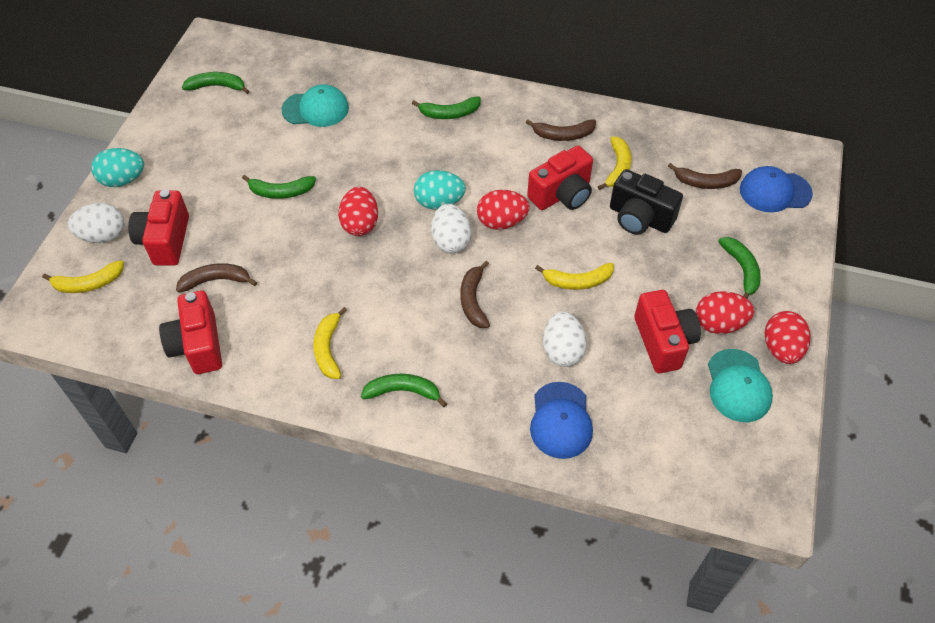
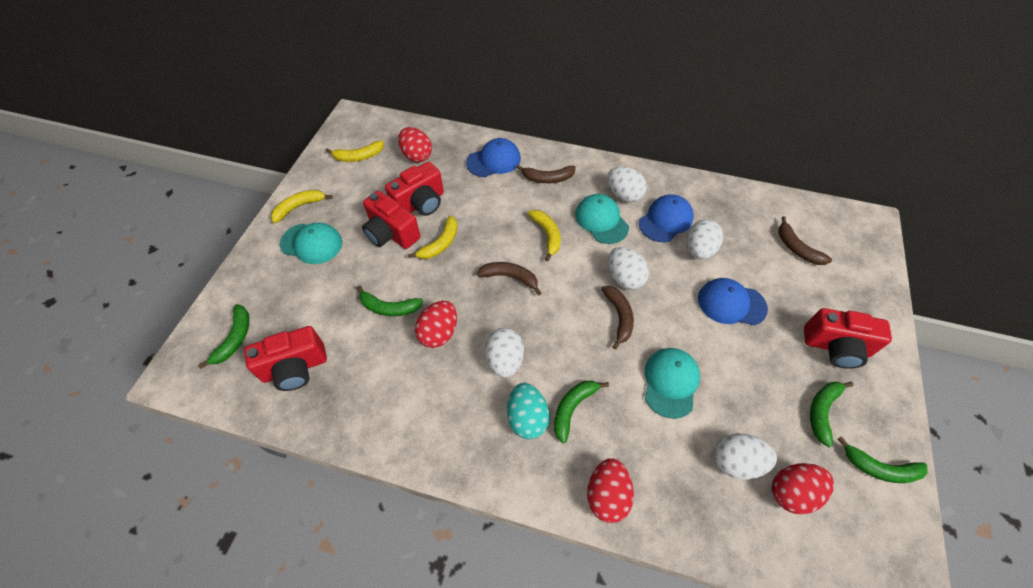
black camera: 1 -> 0
blue cap: 2 -> 3
turquoise cap: 2 -> 3
turquoise egg: 2 -> 1
white egg: 3 -> 5

